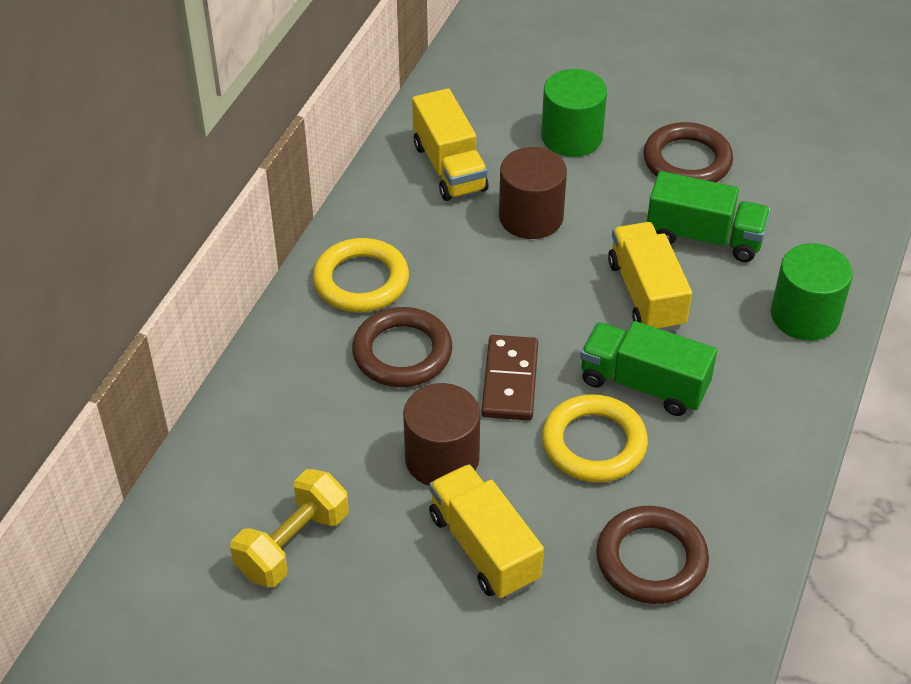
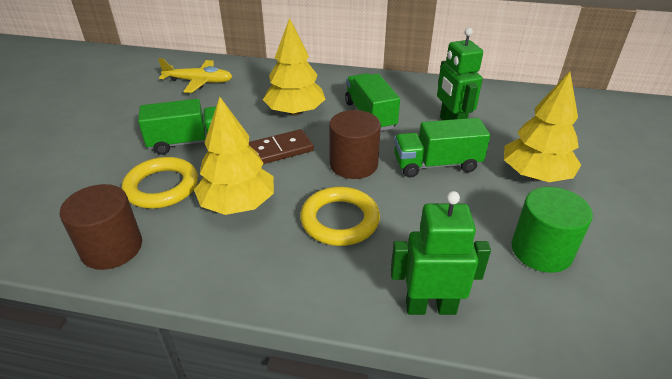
brown ring: 3 -> 0
green cylinder: 2 -> 1
green robot: 0 -> 2
green truck: 2 -> 3
yellow dumbbell: 1 -> 0
yellow plane: 0 -> 1
yellow tree: 0 -> 3
yellow truck: 3 -> 0

